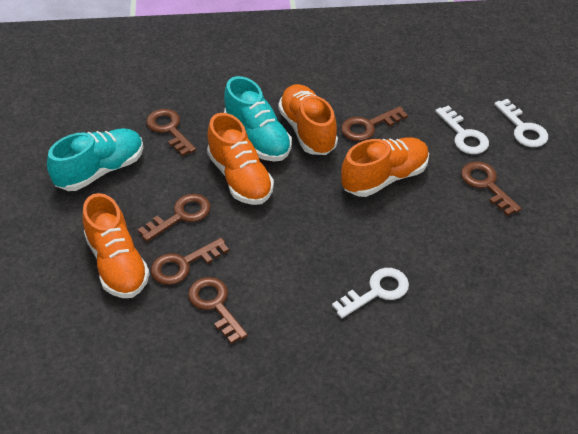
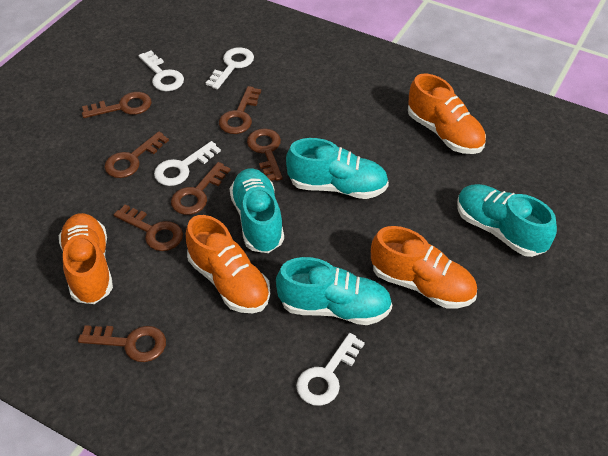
brown key: 6 -> 7
turquoise shoe: 2 -> 4
white key: 3 -> 4

